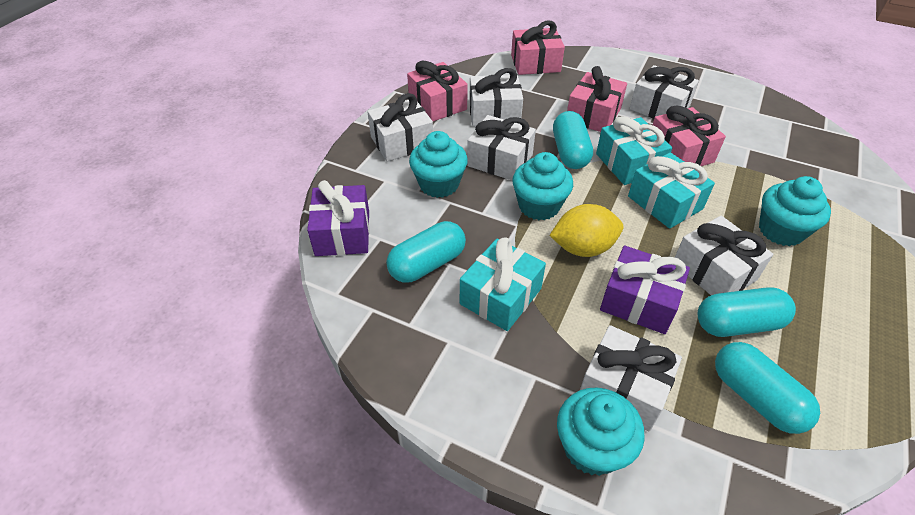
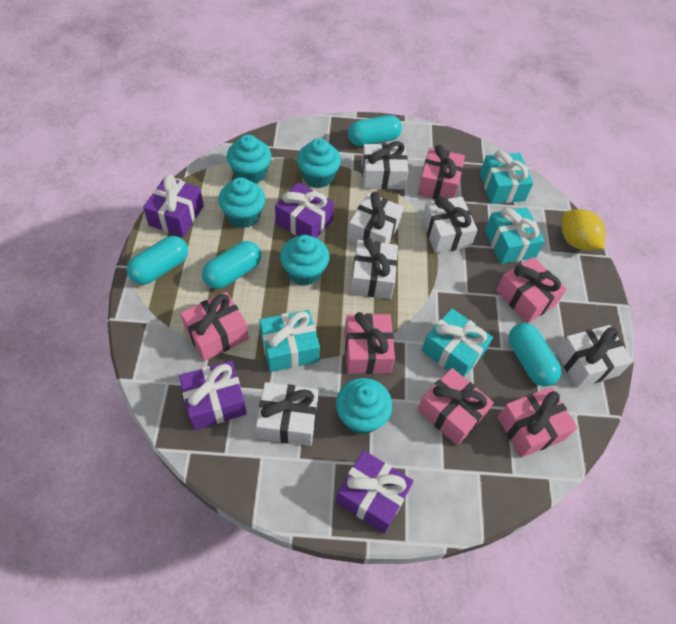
pink gift: 4 -> 6
purple gift: 2 -> 4
turquoise cupcake: 4 -> 5
turquoise gift: 3 -> 4

